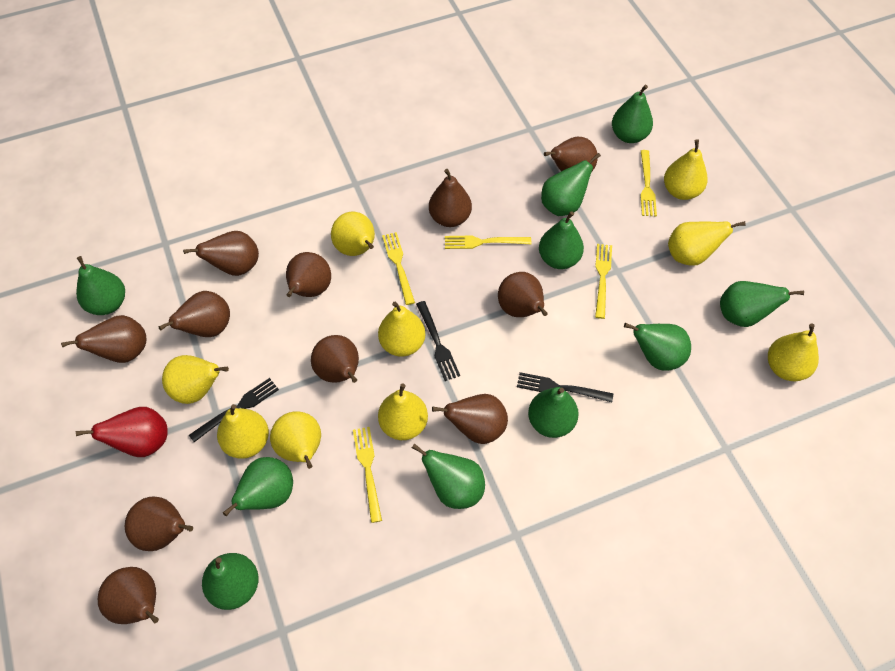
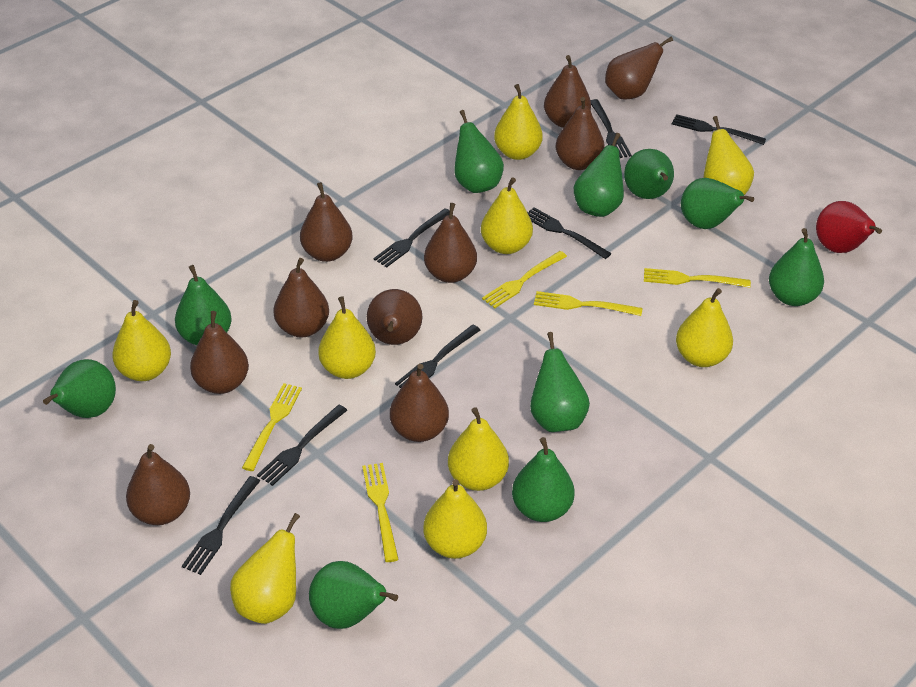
black fork: 3 -> 7
brown pear: 11 -> 10

